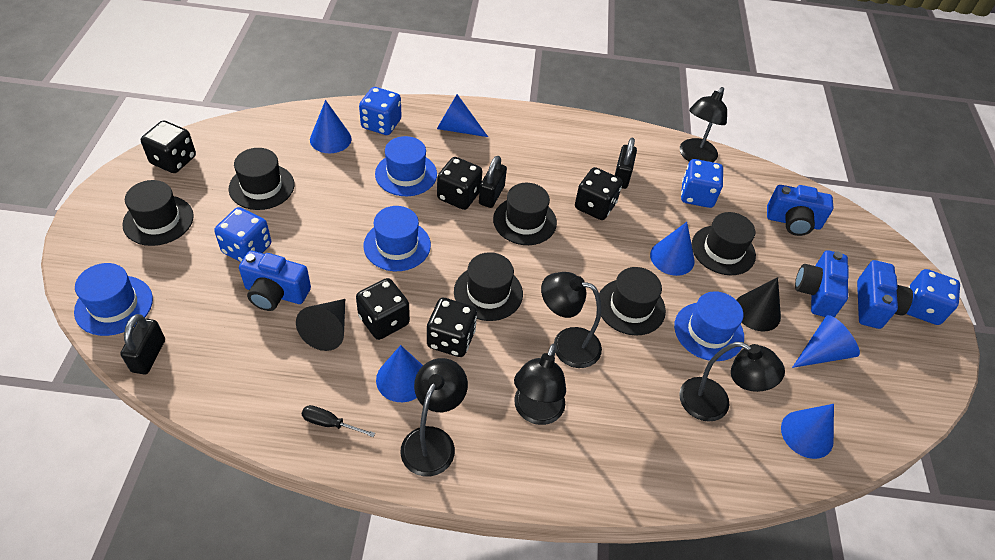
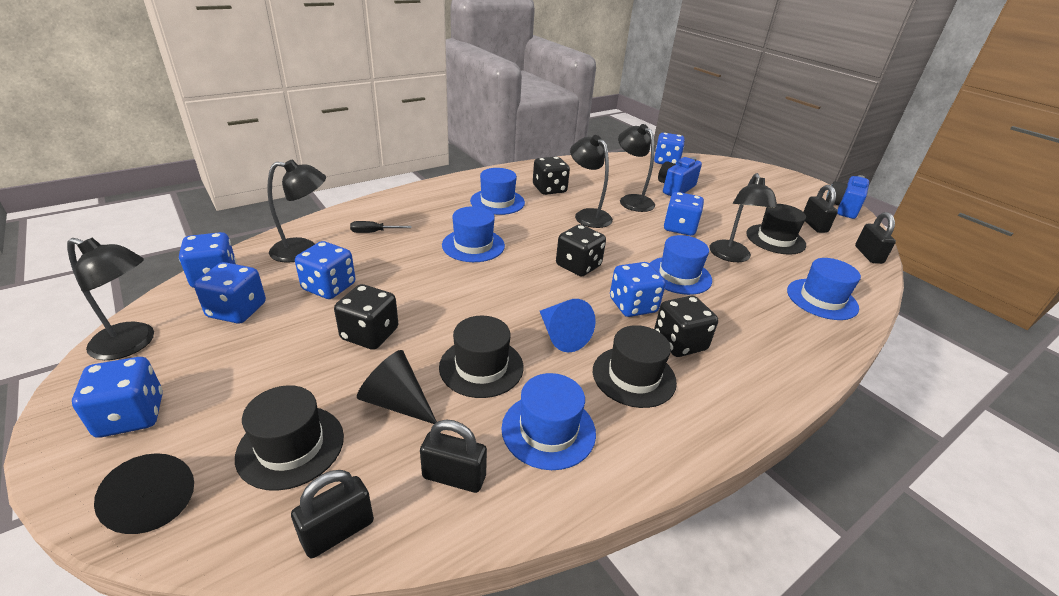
black dice: 5 -> 4
black hat: 6 -> 4
black padlock: 3 -> 4
blue camera: 4 -> 2
blue cone: 6 -> 1
blue dice: 4 -> 7
blue hat: 4 -> 5

